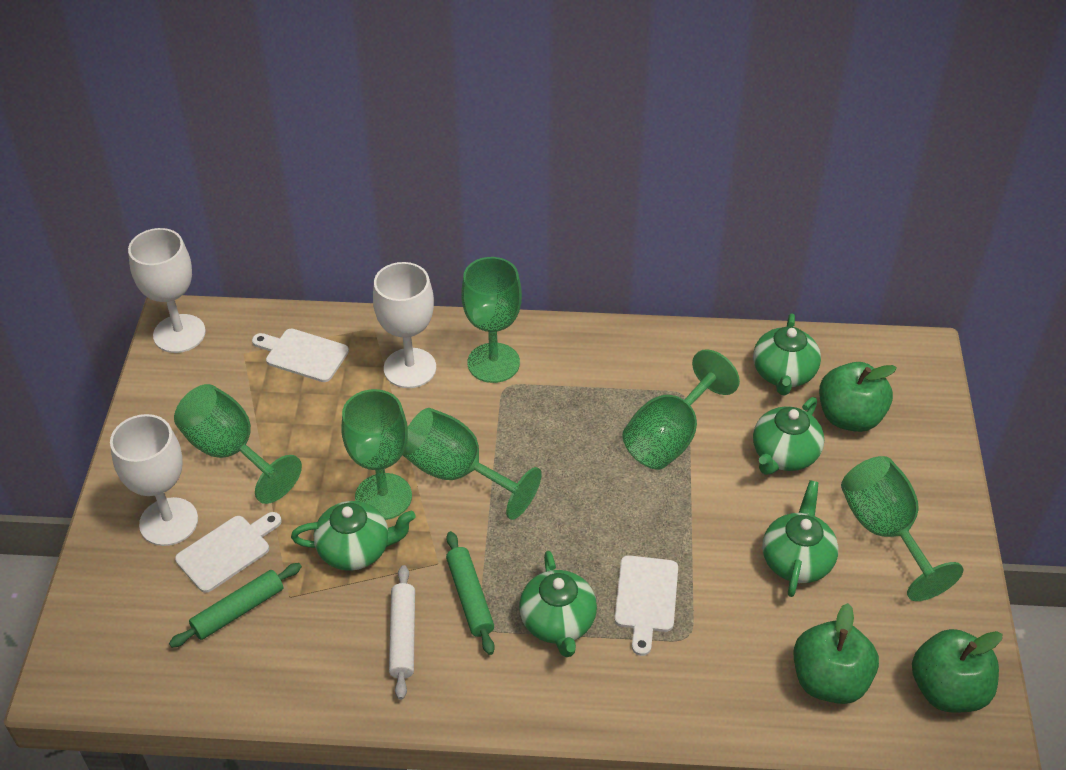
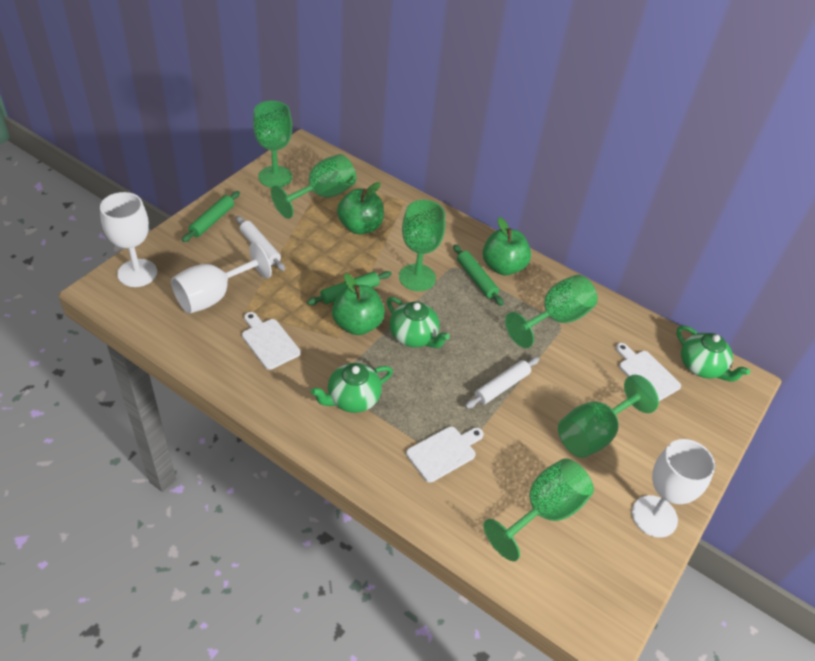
green rolling pin: 2 -> 3
green teapot: 5 -> 3
white rolling pin: 1 -> 2

